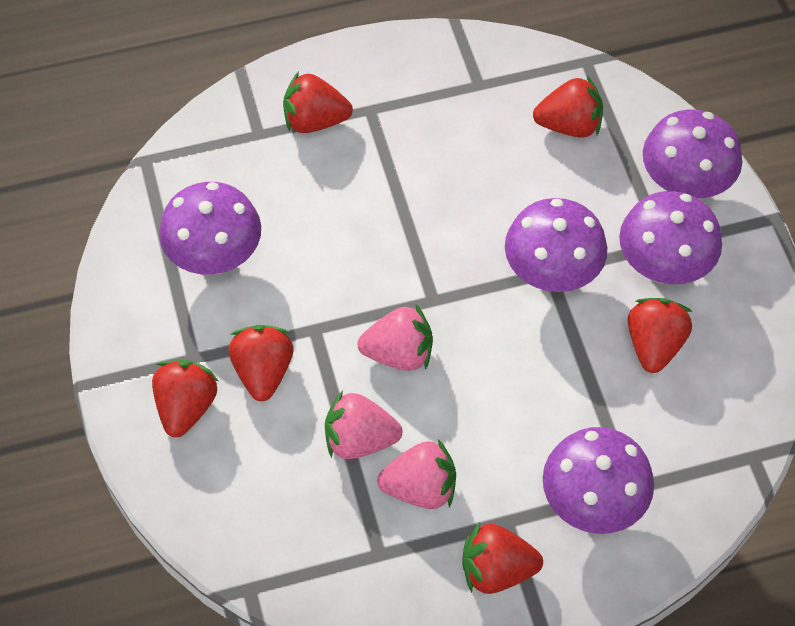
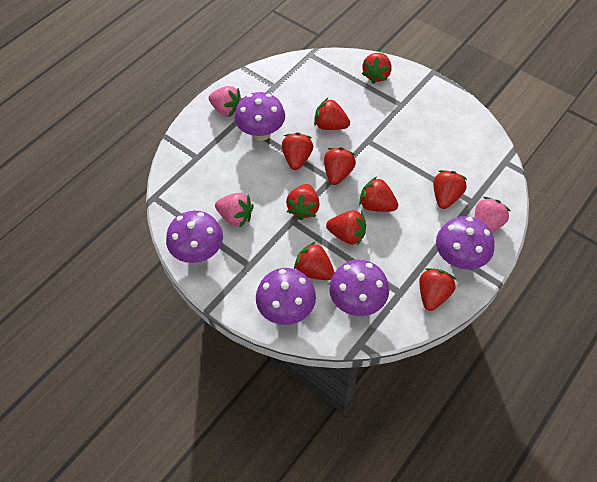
red strawberry: 6 -> 10

